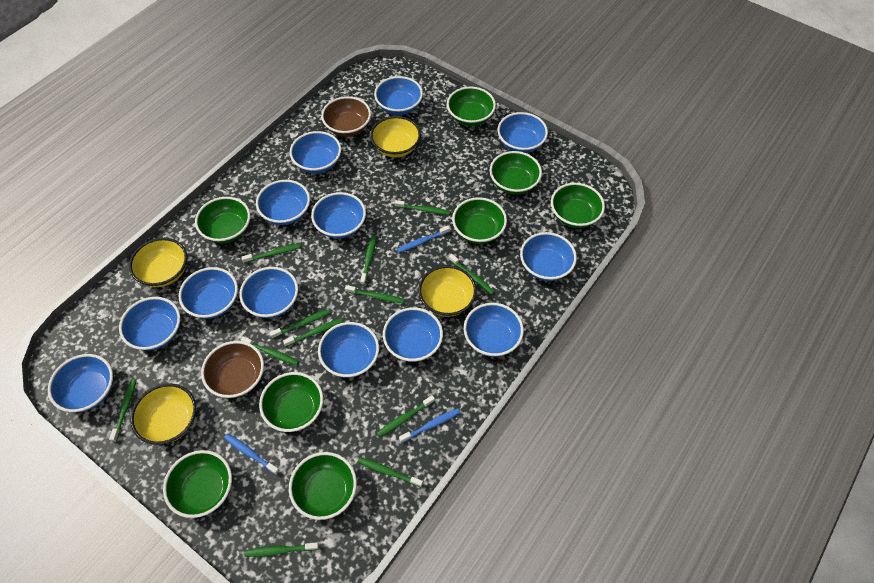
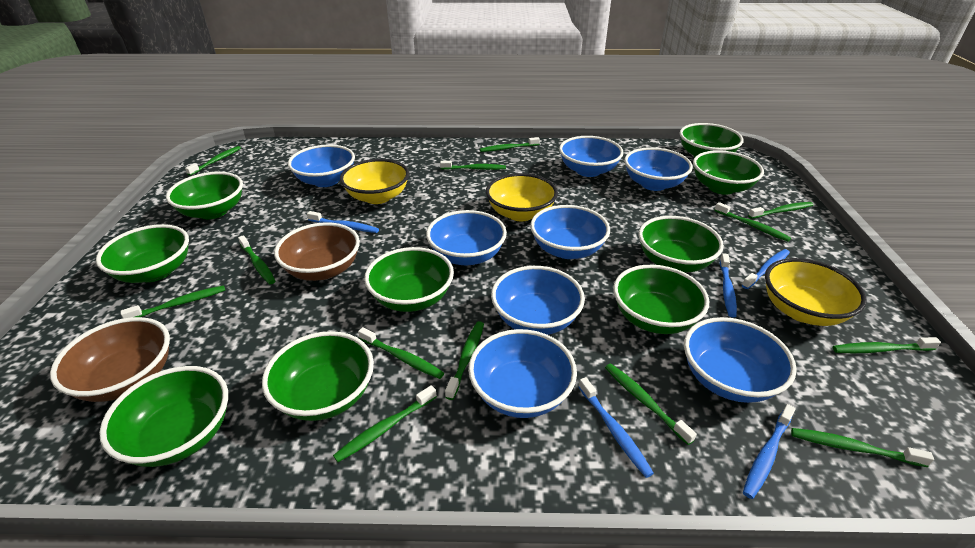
blue bowl: 13 -> 8
blue toothbrush: 3 -> 5
green bowl: 8 -> 9
green toothbrush: 12 -> 13
yellow bowl: 4 -> 3

